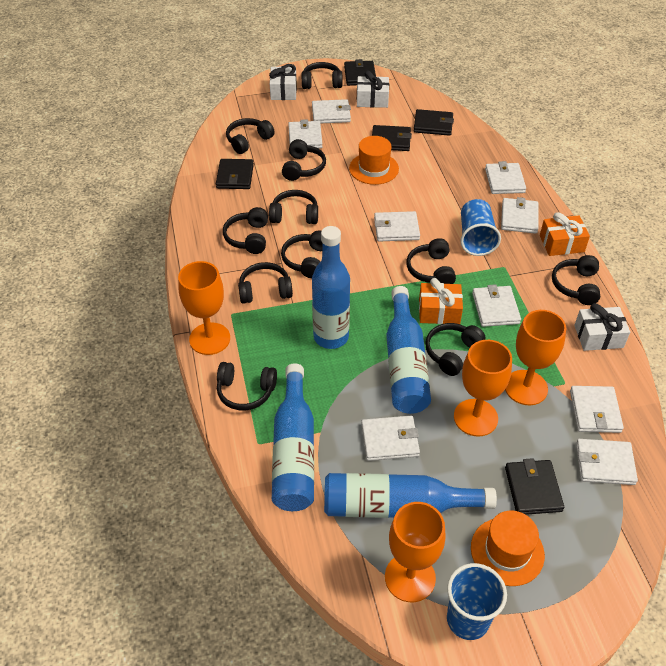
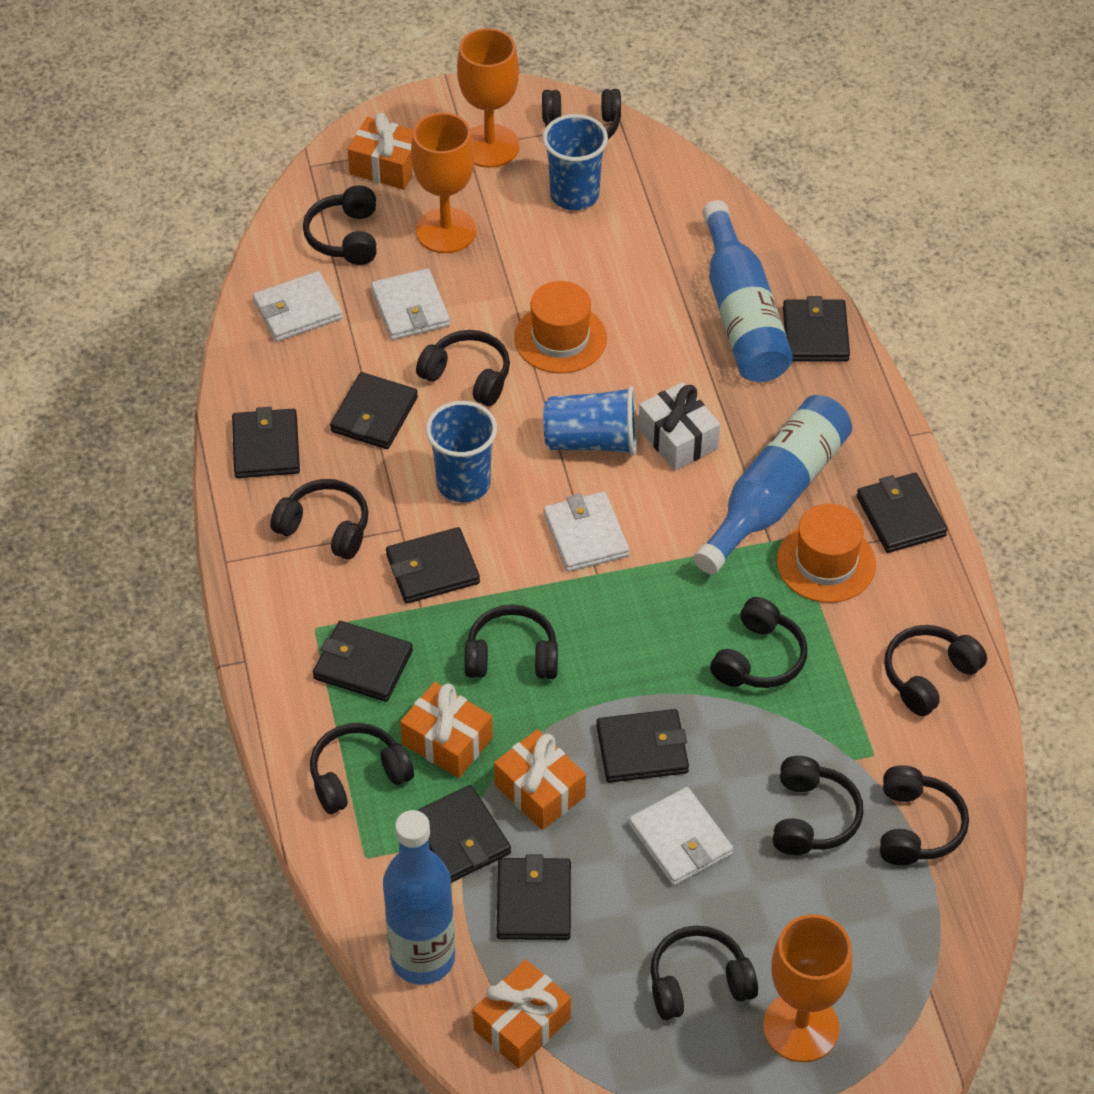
black wallet: 5 -> 9
blue bottle: 4 -> 3
blue cup: 2 -> 3
orange gift: 2 -> 4
orange goblet: 4 -> 3
white gift: 3 -> 1
white wallet: 9 -> 4

